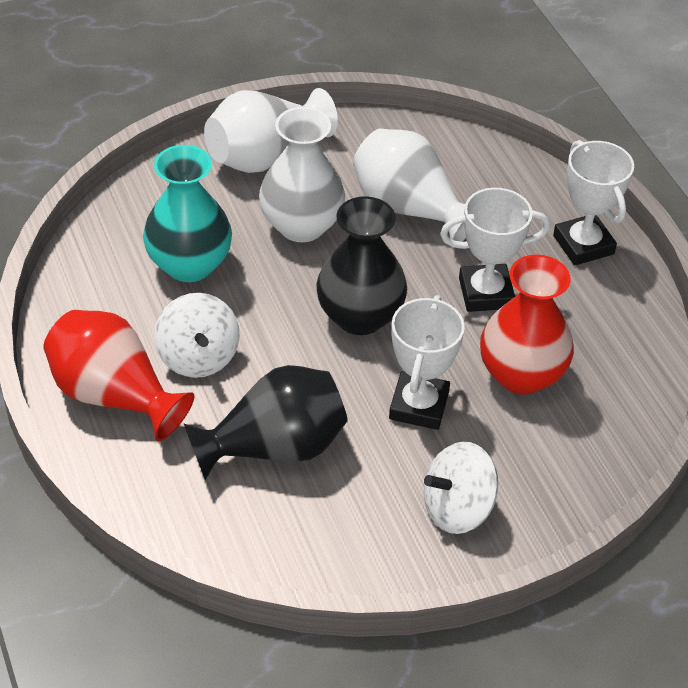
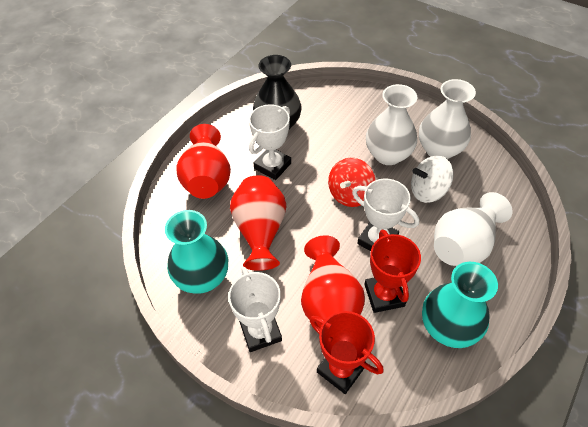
black vase: 2 -> 1
red spinning top: 0 -> 1
red trophy: 0 -> 2
red vase: 2 -> 3
turquoise vase: 1 -> 2
white spinning top: 2 -> 1

